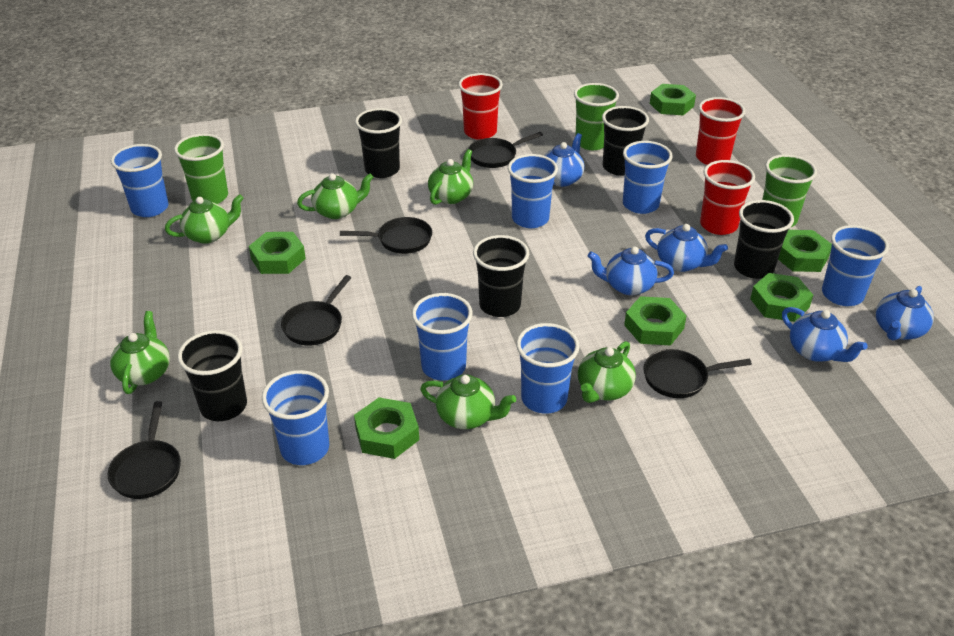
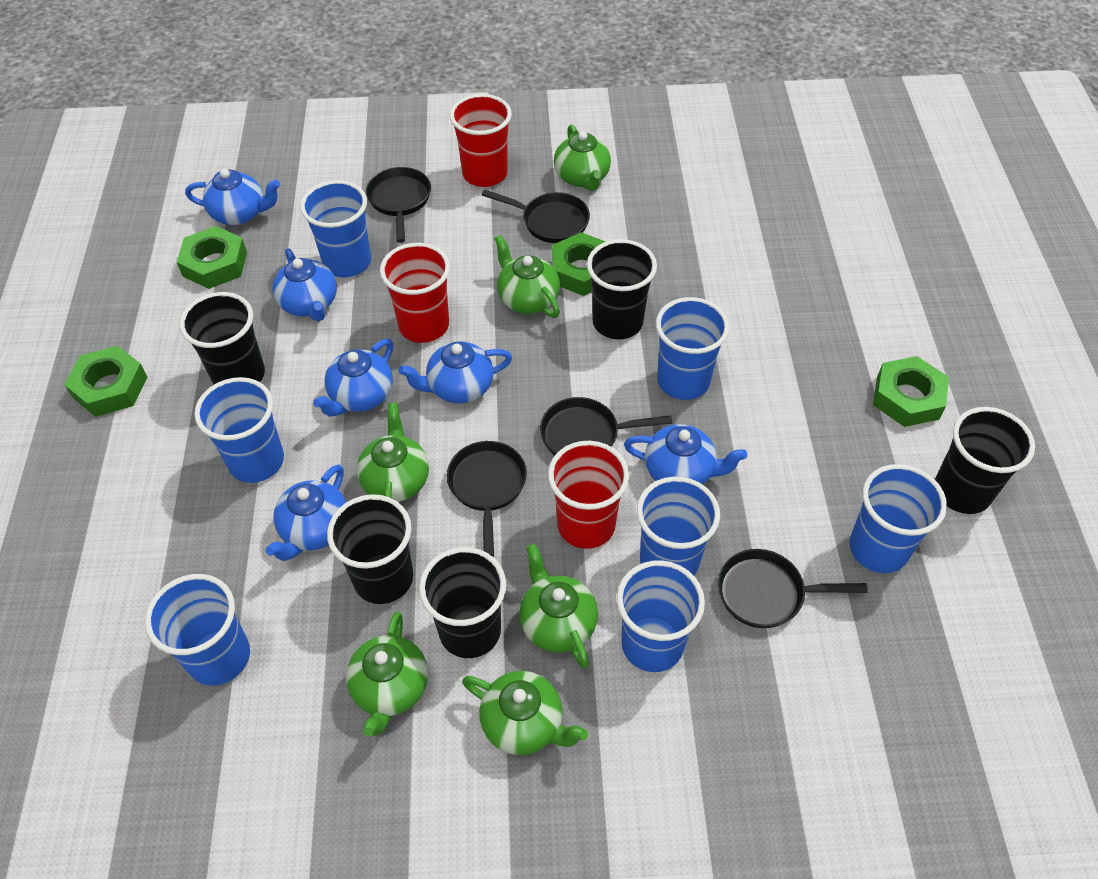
blue teapot: 5 -> 6
green cup: 3 -> 0
green nut: 6 -> 4

